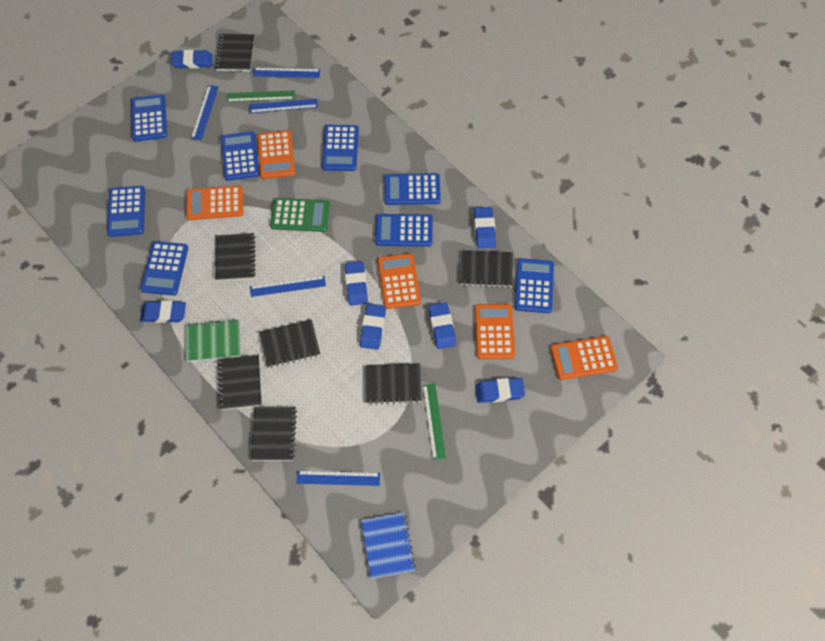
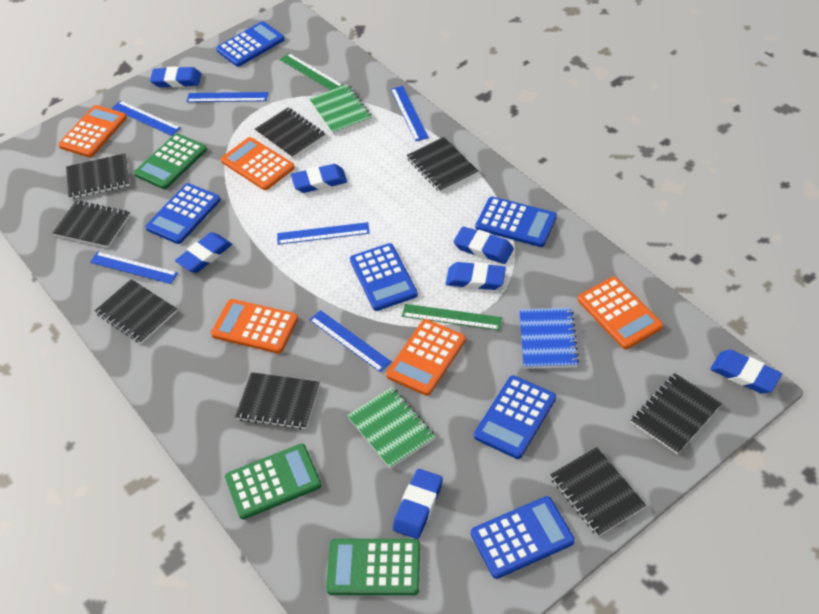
black notebook: 7 -> 8
blue calculator: 8 -> 6
blue ruler: 5 -> 6
green calculator: 1 -> 3
green notebook: 1 -> 2

